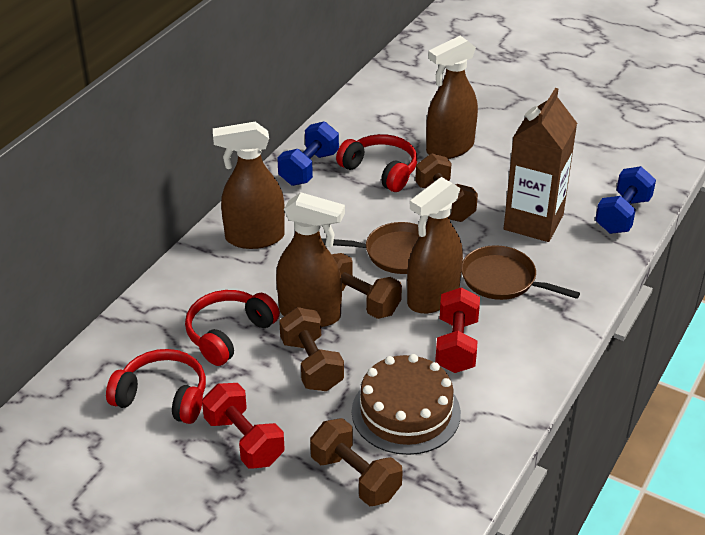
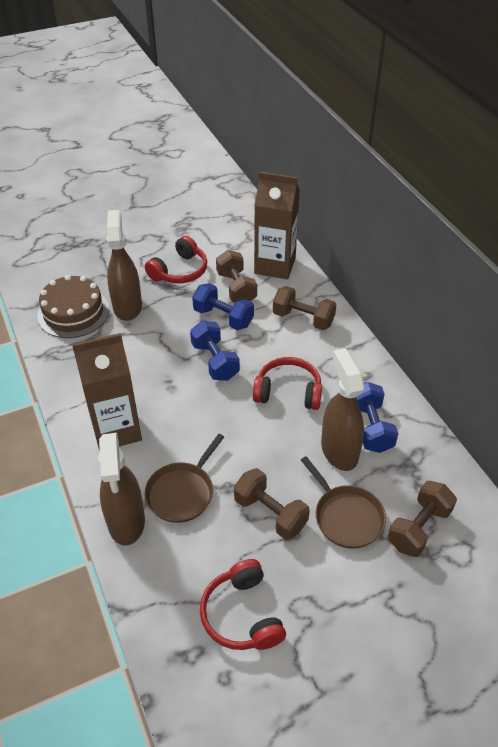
blue dumbbell: 2 -> 3
brown carton: 1 -> 2
brown spray bottle: 4 -> 3
red dumbbell: 2 -> 0

